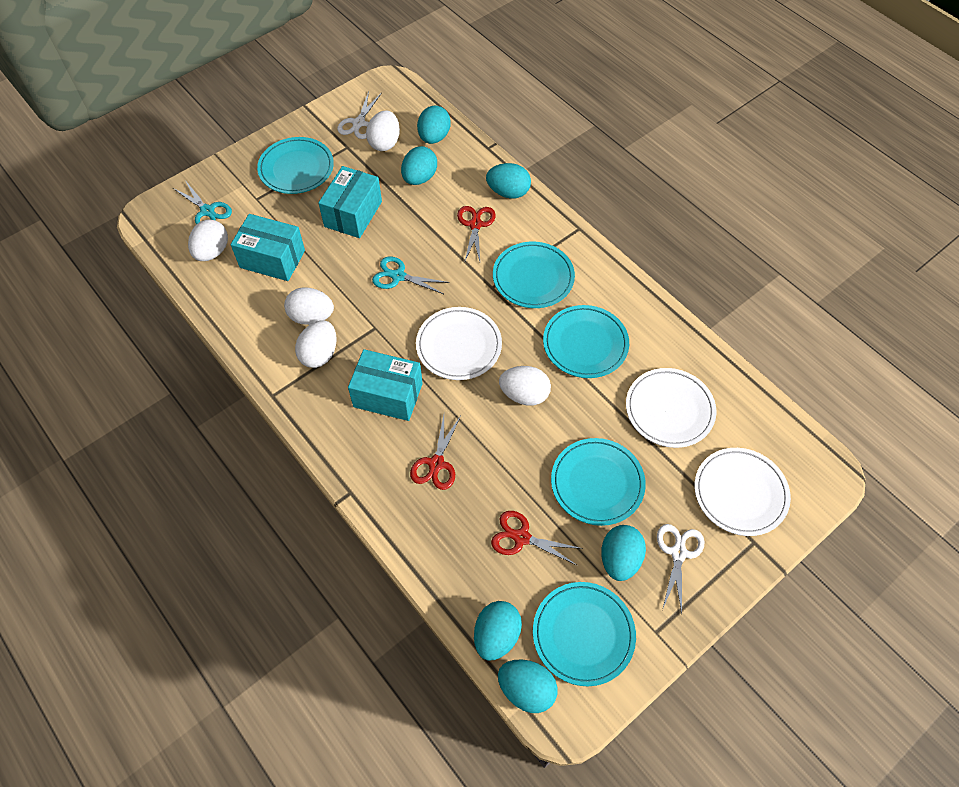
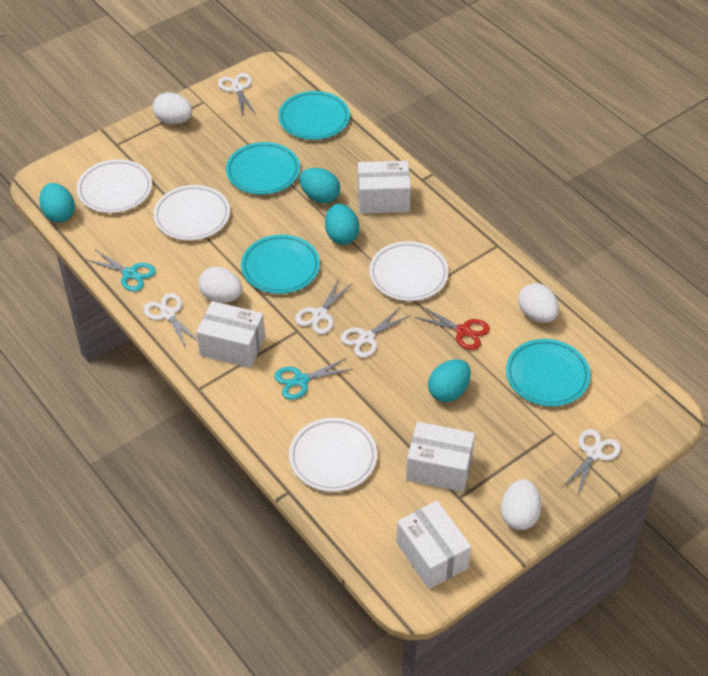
red scissors: 3 -> 1
turquoise box: 3 -> 0
turquoise egg: 6 -> 4
turquoise plate: 5 -> 4
white box: 0 -> 4
white egg: 5 -> 4
white plate: 3 -> 4
white scissors: 2 -> 5

